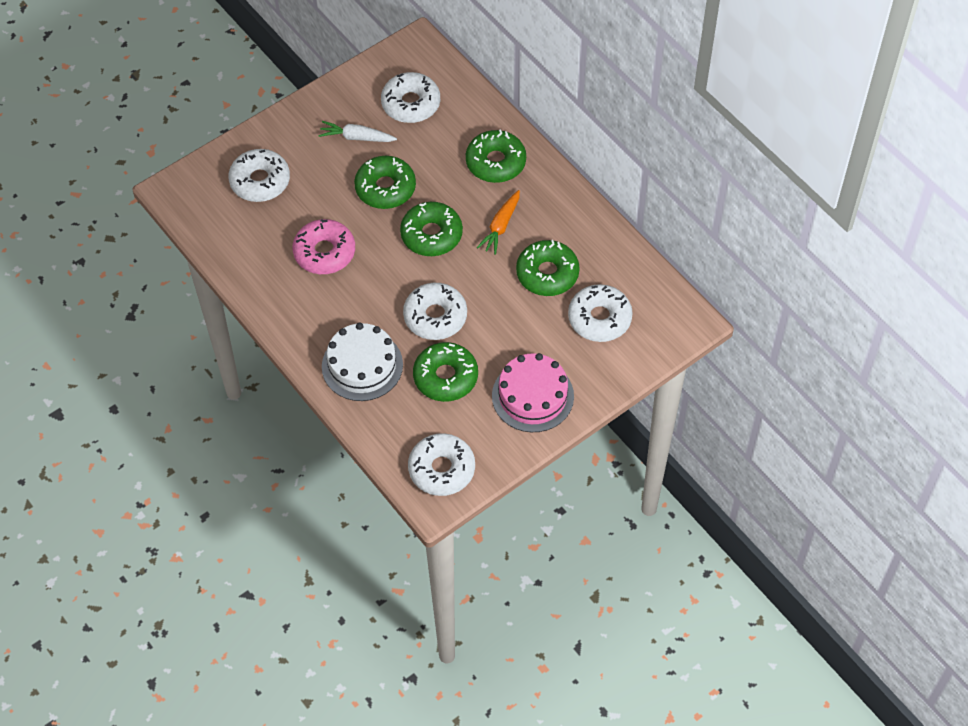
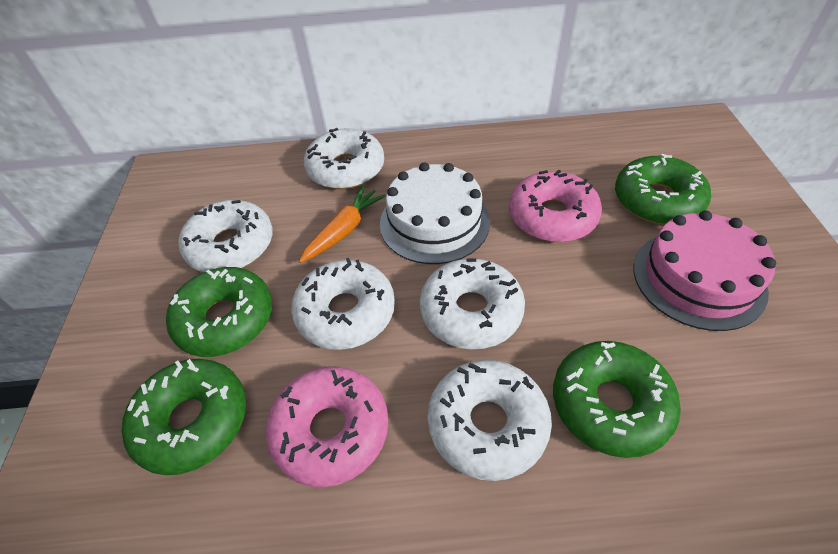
green donut: 5 -> 4
pink donut: 1 -> 2
white carrot: 1 -> 0

